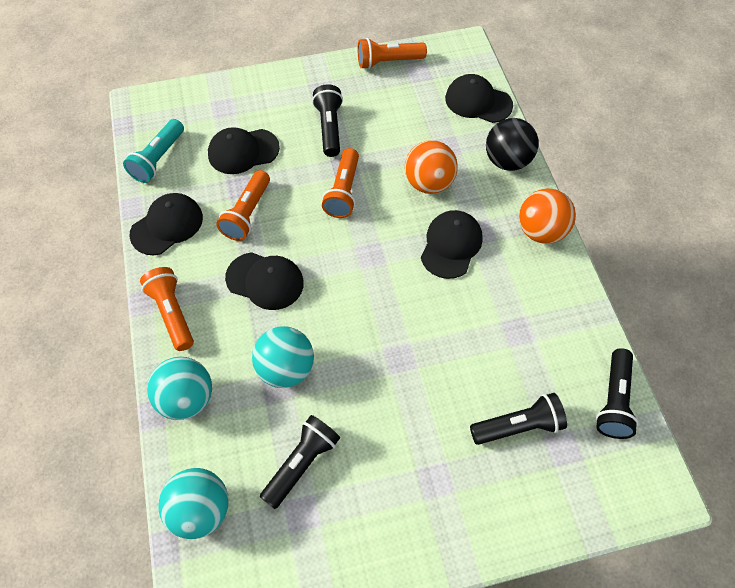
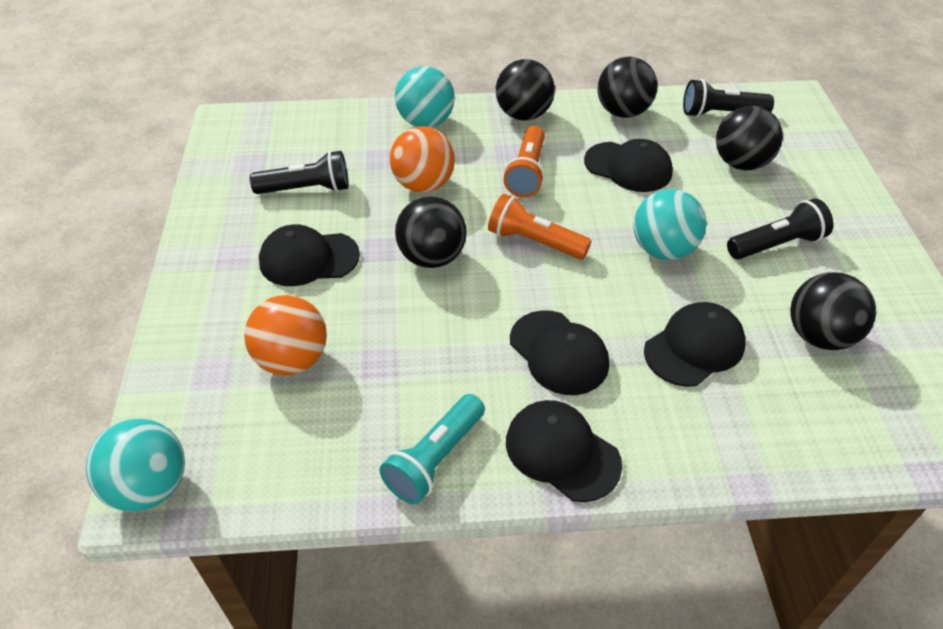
black ball: 1 -> 5
black flashlight: 4 -> 3
orange flashlight: 4 -> 2

